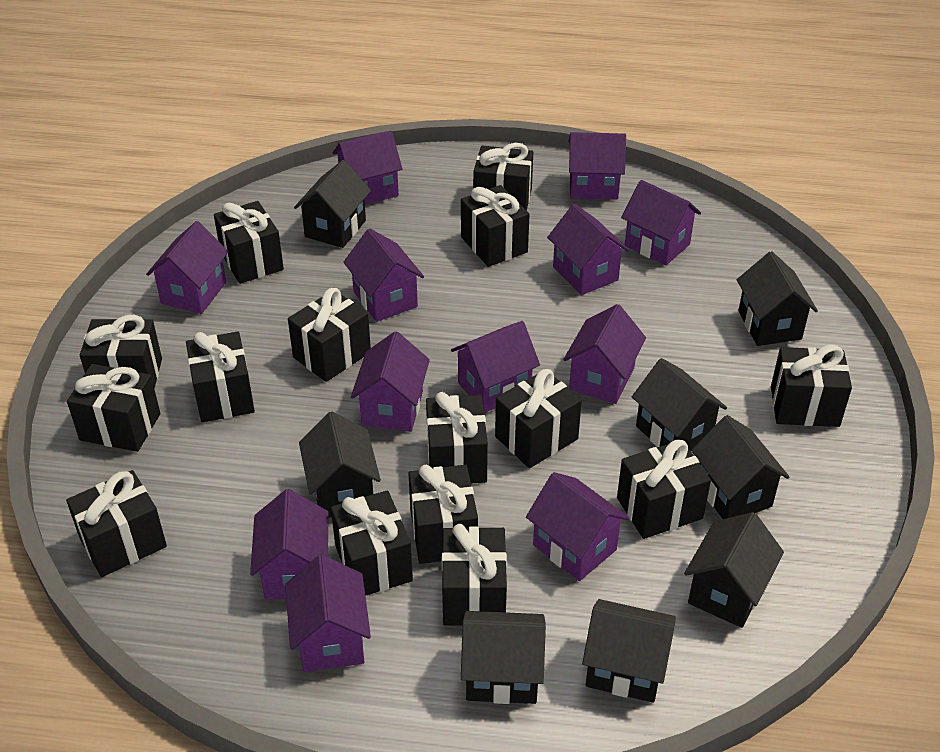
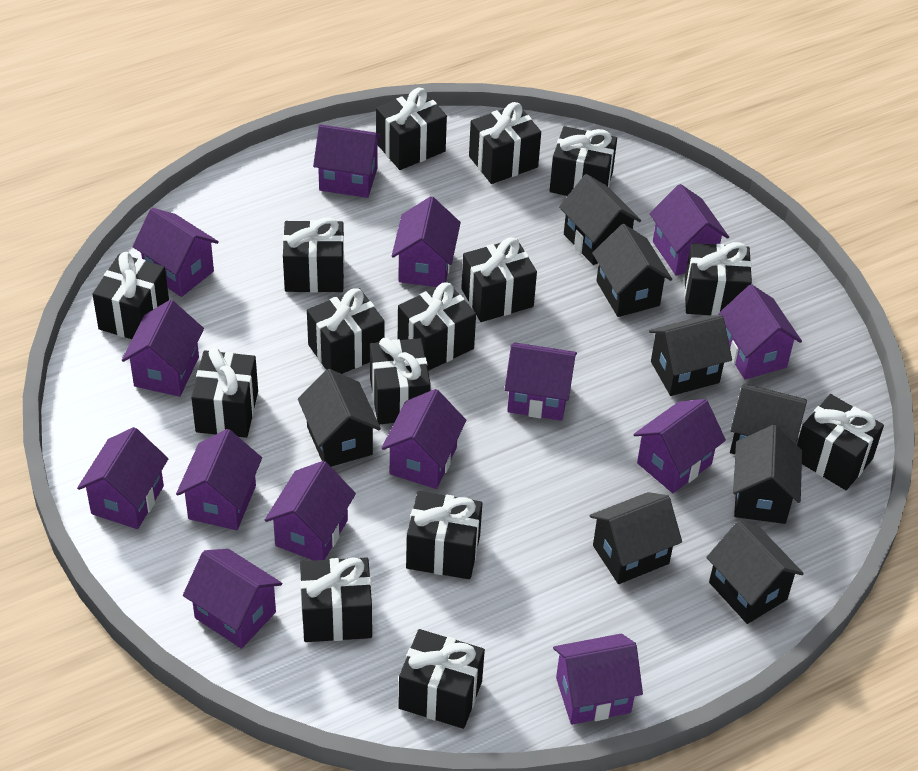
purple house: 12 -> 14

